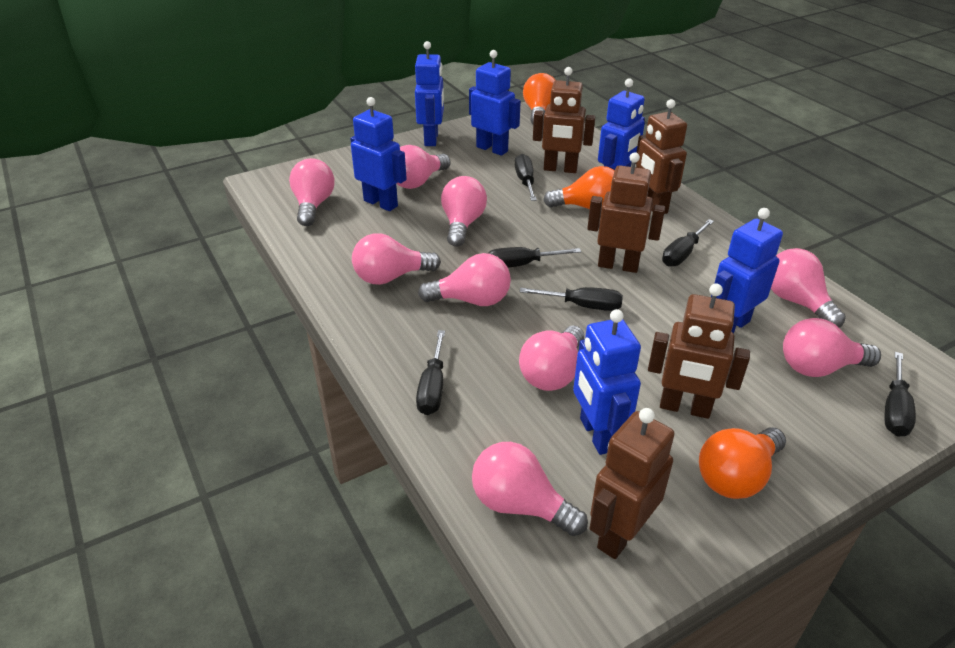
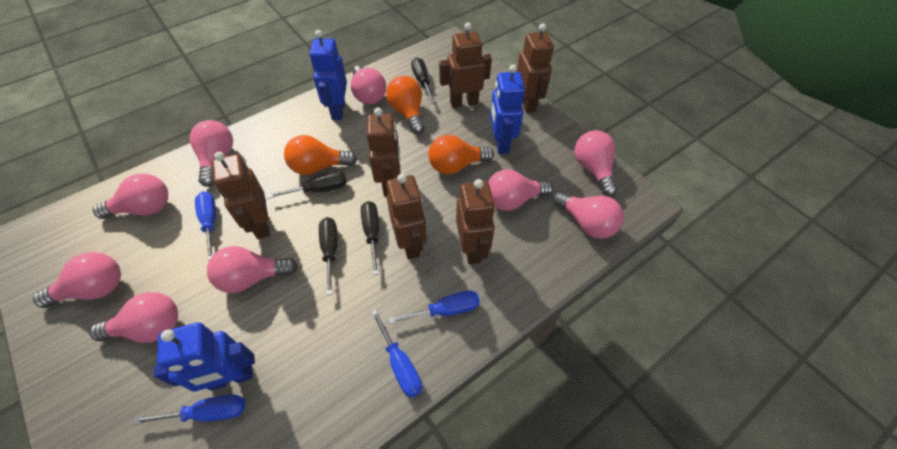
black screwdriver: 6 -> 4
blue robot: 6 -> 3
blue screwdriver: 0 -> 4
brown robot: 5 -> 6

